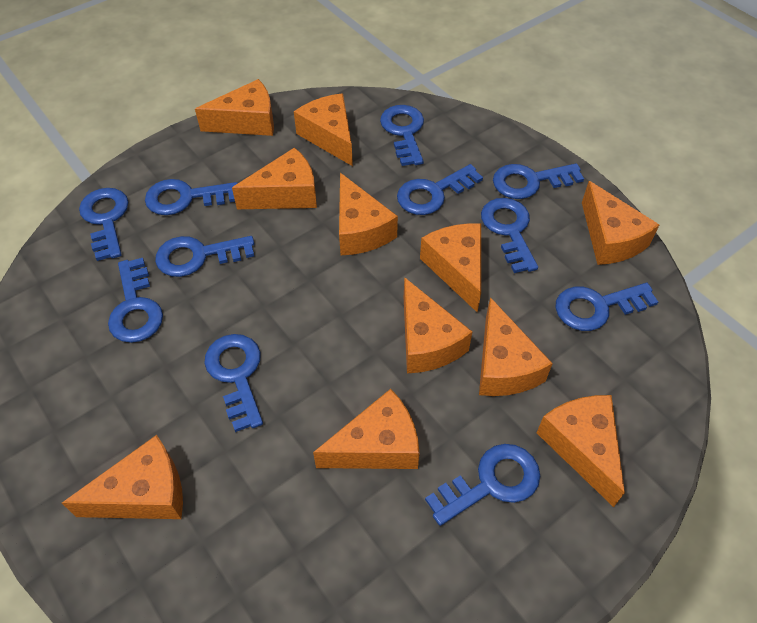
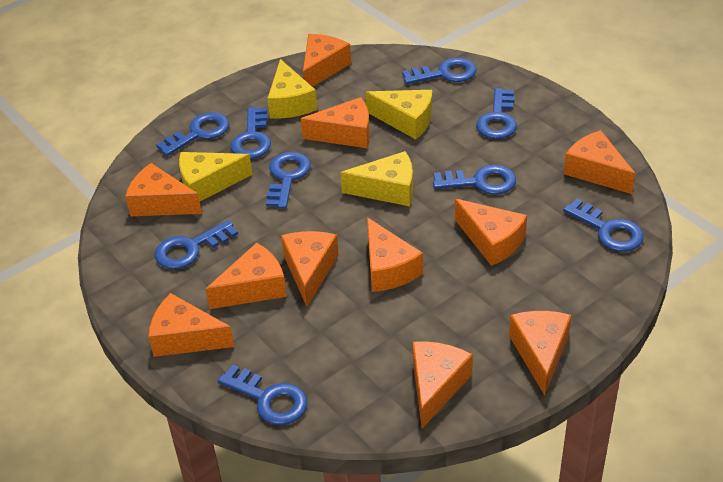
blue key: 11 -> 9
yellow cheese: 0 -> 4

